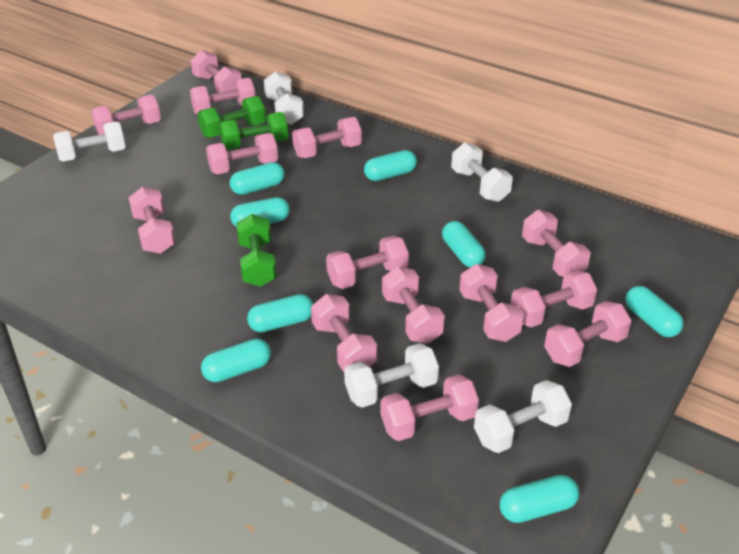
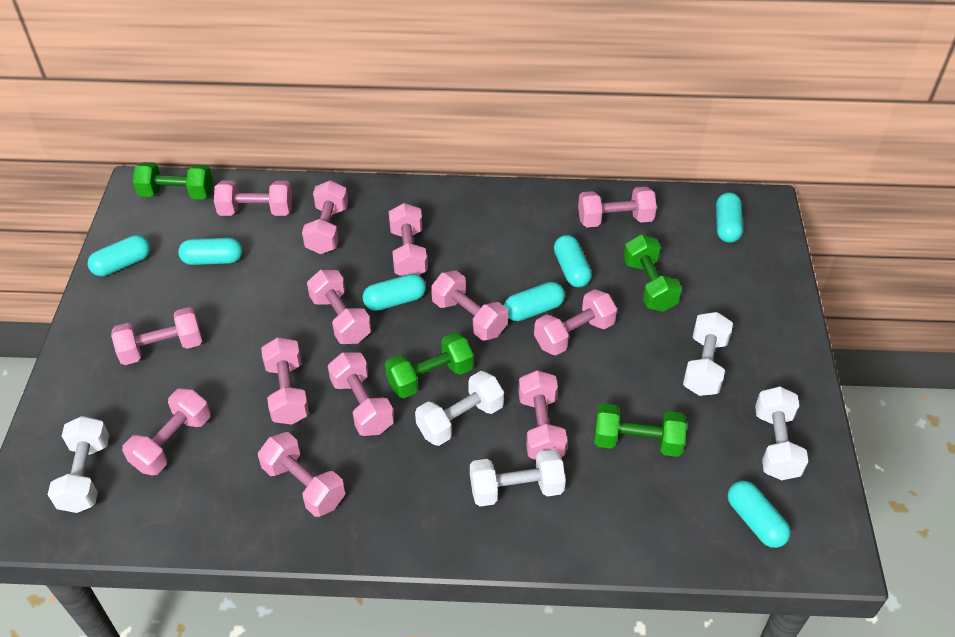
green dumbbell: 3 -> 4
pink dumbbell: 14 -> 13
turquoise capsule: 8 -> 7

